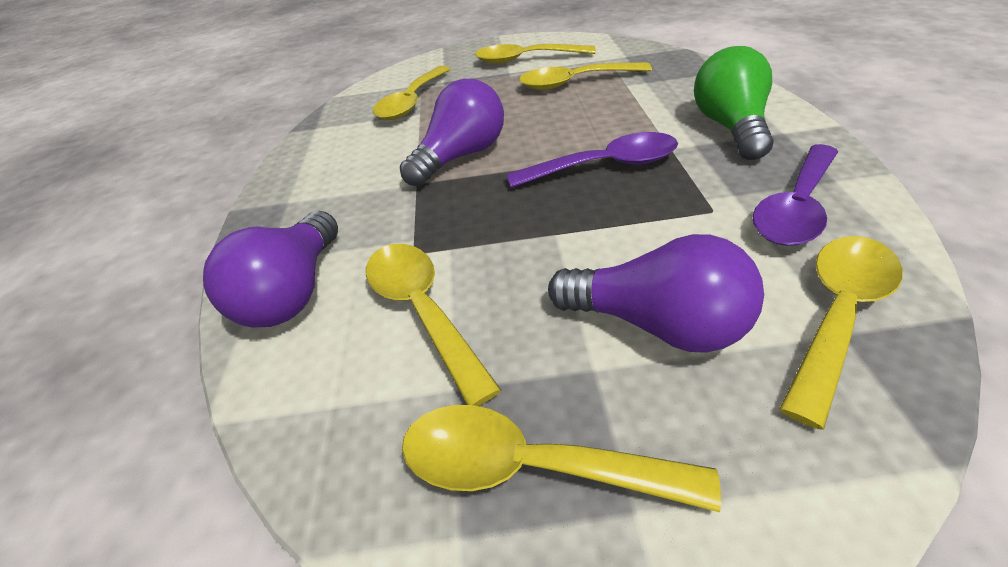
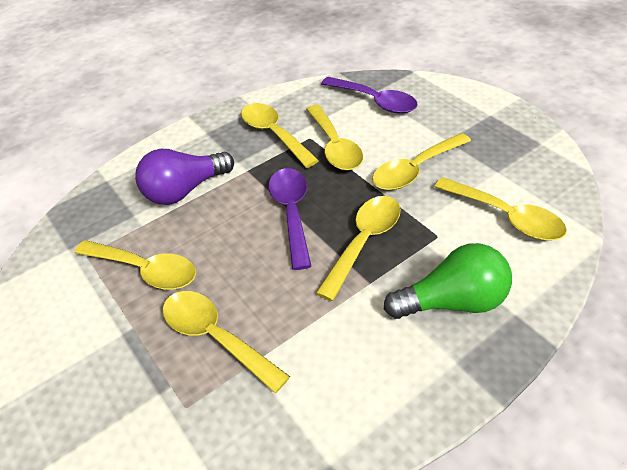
purple light bulb: 3 -> 1
yellow spoon: 6 -> 7

